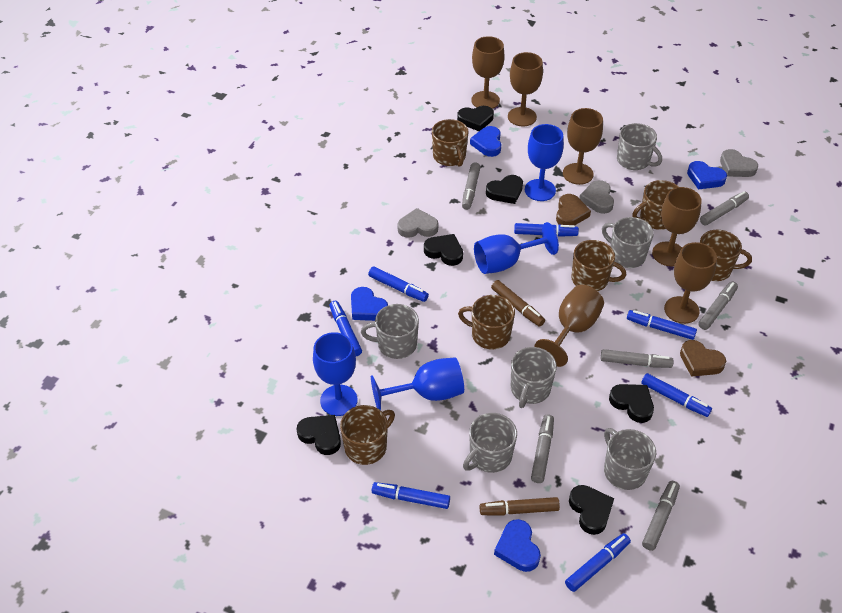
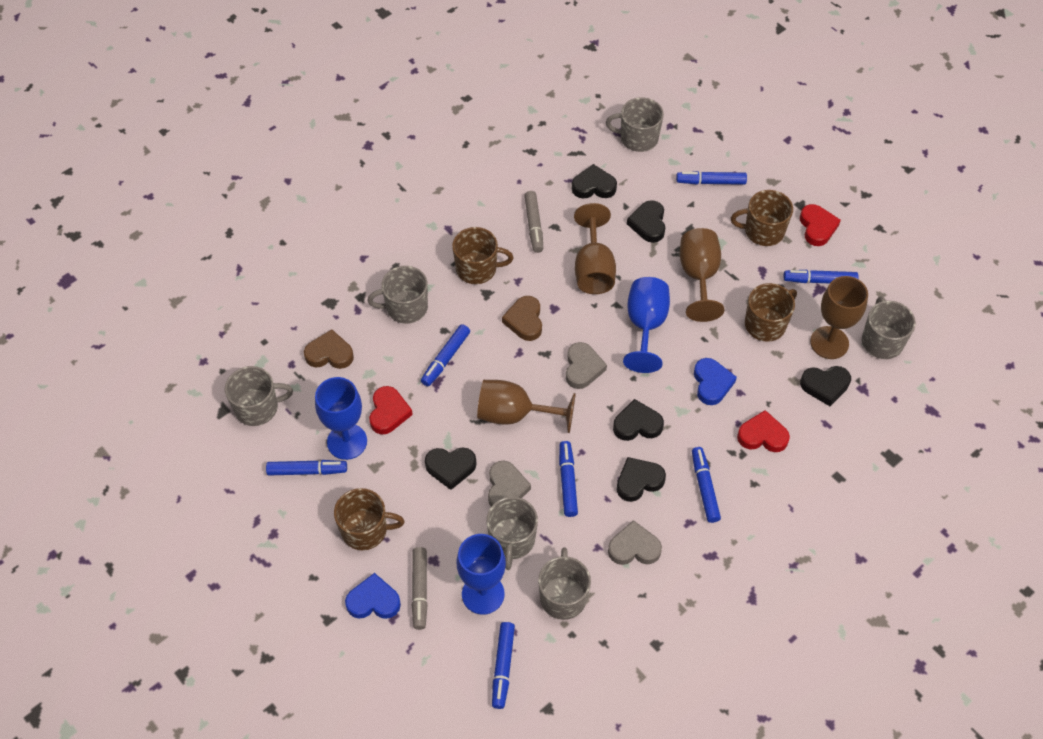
blue goblet: 4 -> 3
blue heart: 4 -> 2
brown goblet: 6 -> 4
brown marker: 2 -> 0
brown mug: 6 -> 4
grey marker: 6 -> 2
red heart: 0 -> 3

